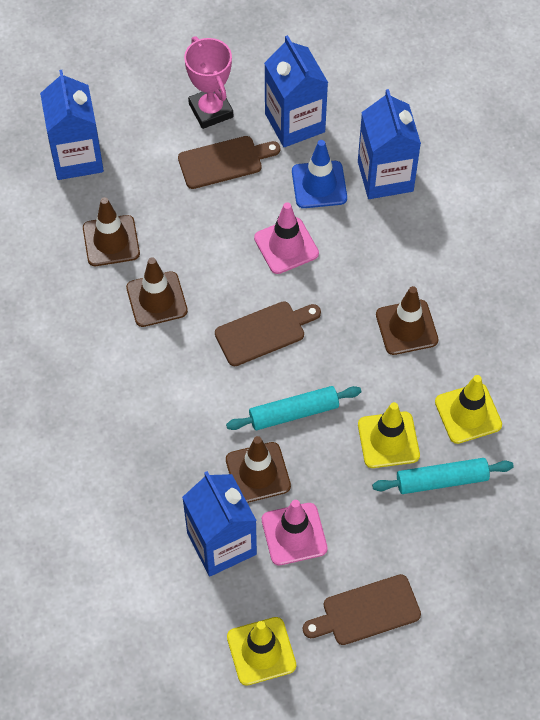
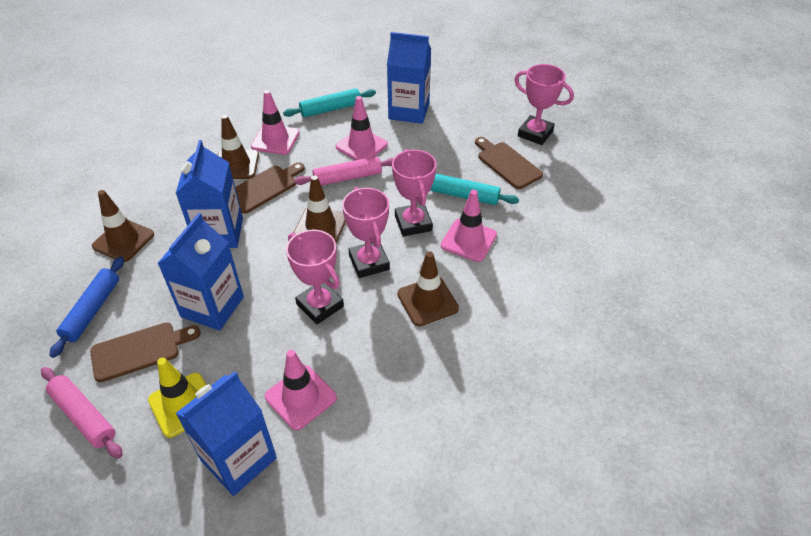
blue rolling pin: 0 -> 1
blue traffic cone: 1 -> 0
pink rolling pin: 0 -> 2
pink traffic cone: 2 -> 4
pink trophy: 1 -> 4
yellow traffic cone: 3 -> 1

